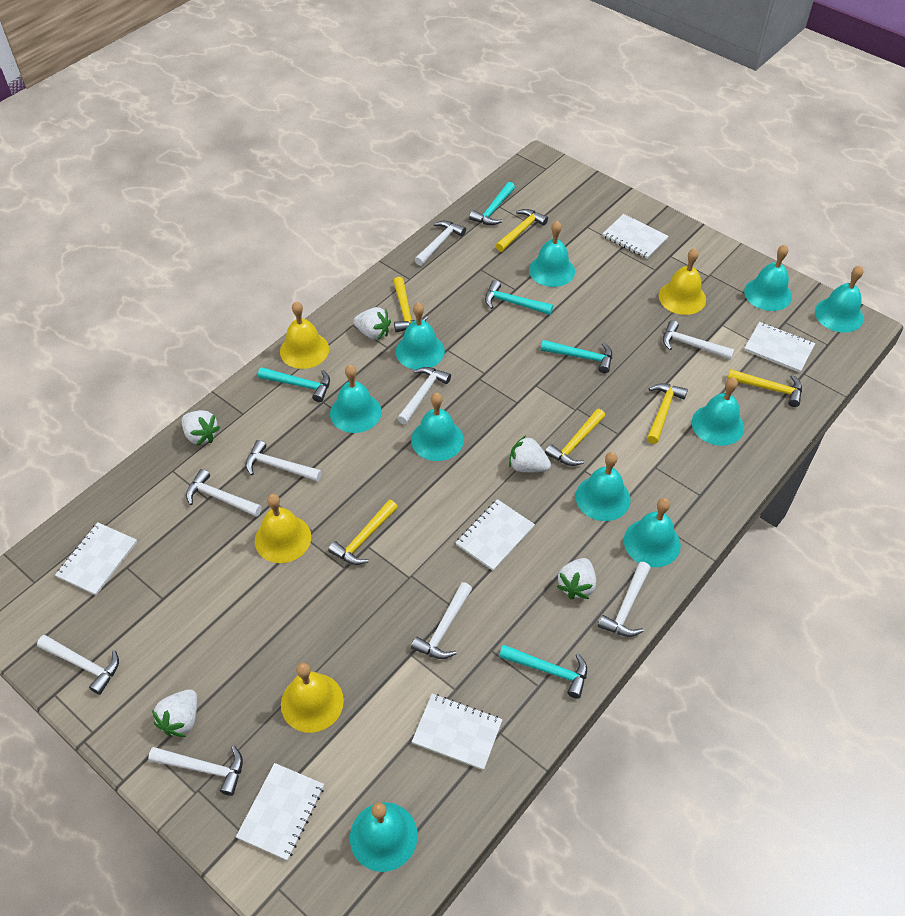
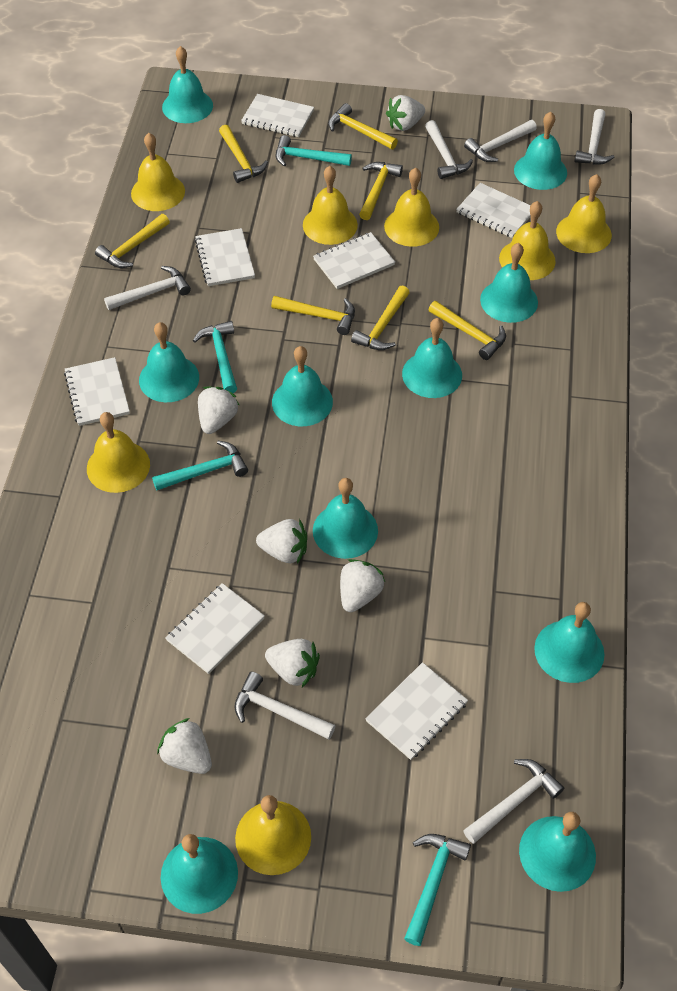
turquoise hammer: 5 -> 4
white hammer: 9 -> 6
white notebook: 6 -> 7
white strawberry: 5 -> 6
yellow bell: 4 -> 7
yellow hammer: 6 -> 7

